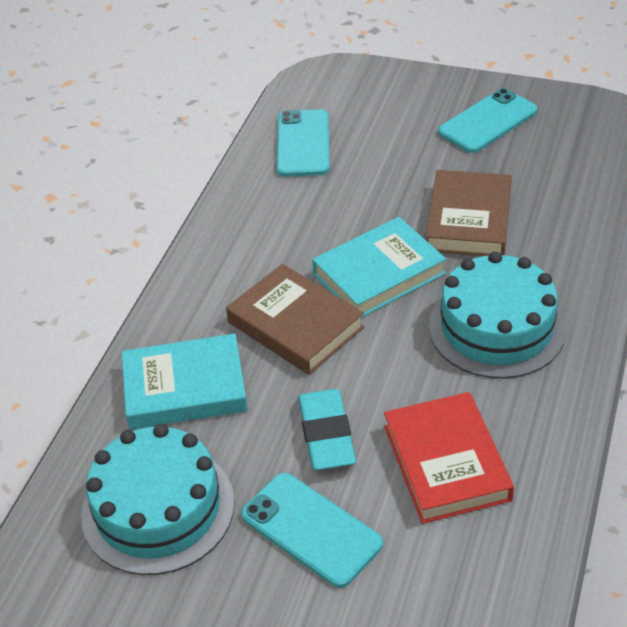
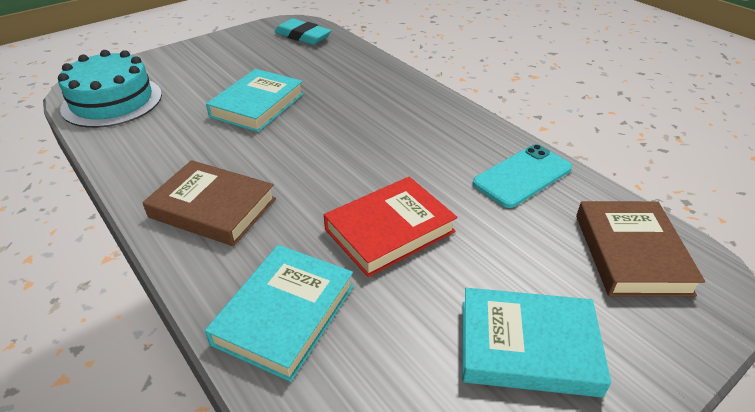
turquoise book: 2 -> 3
turquoise cake: 2 -> 1
turquoise phone: 3 -> 1

